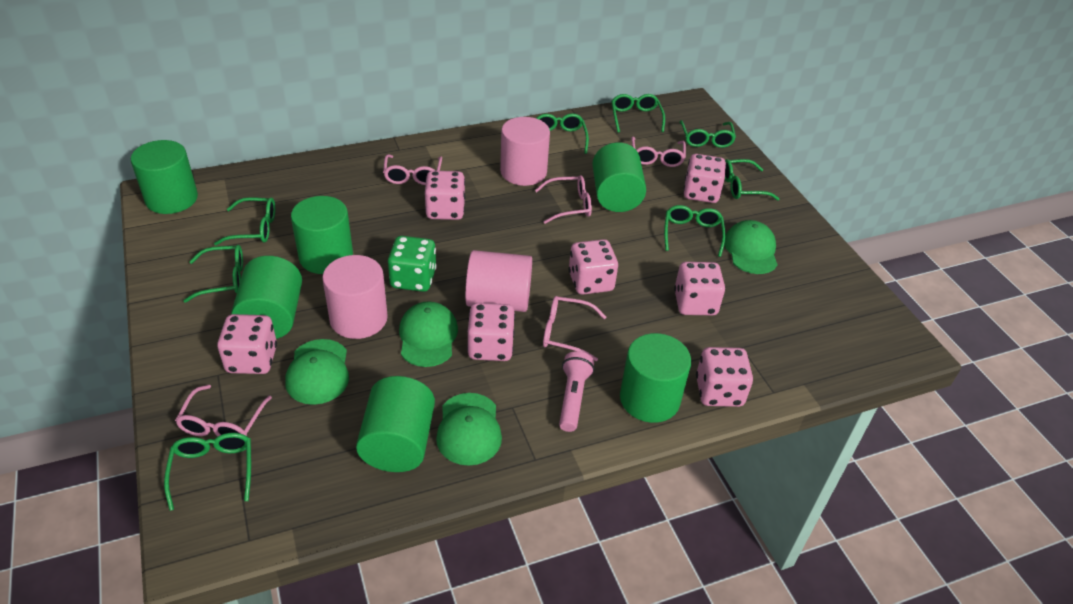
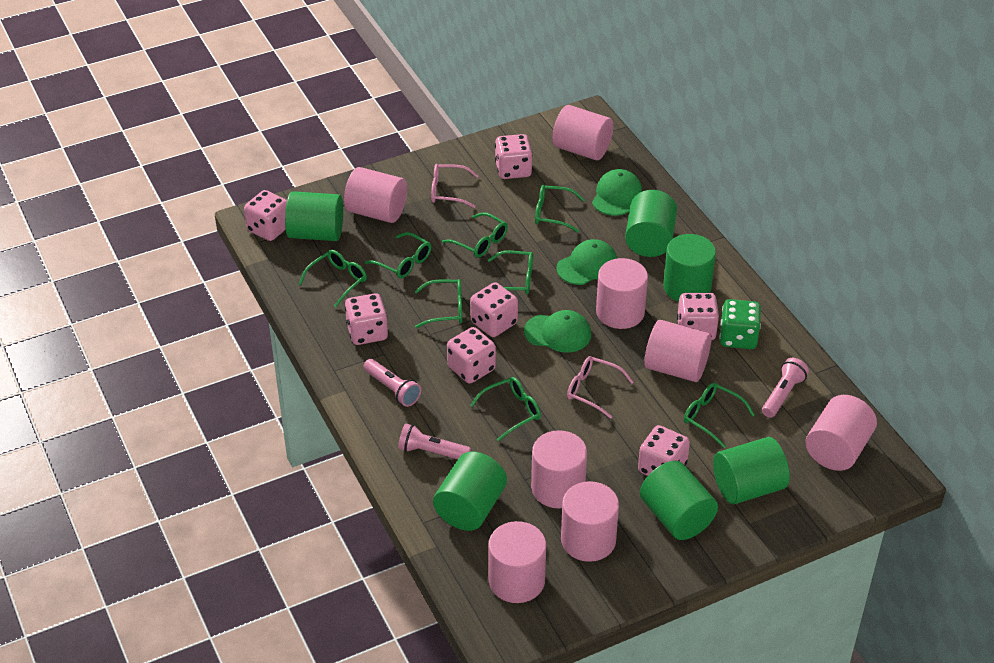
green cap: 4 -> 3
pink cylinder: 3 -> 8
pink flashlight: 1 -> 3
pink glasses: 5 -> 2

